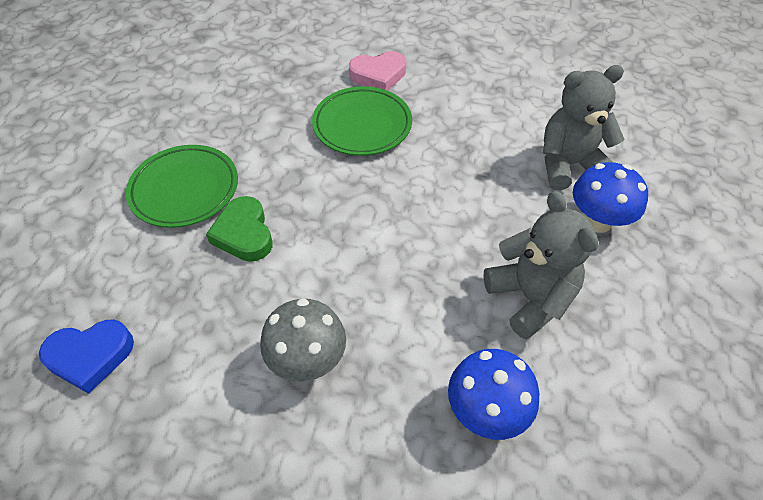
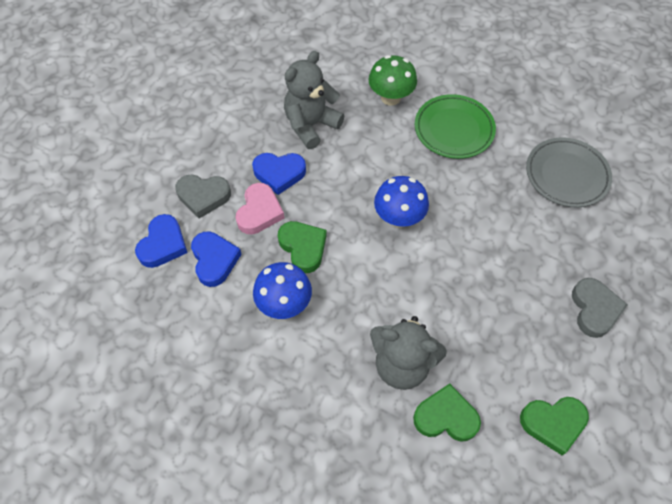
blue heart: 1 -> 3
green heart: 1 -> 3
green mushroom: 0 -> 1
green plate: 2 -> 1
grey heart: 0 -> 2
grey mushroom: 1 -> 0
grey plate: 0 -> 1

